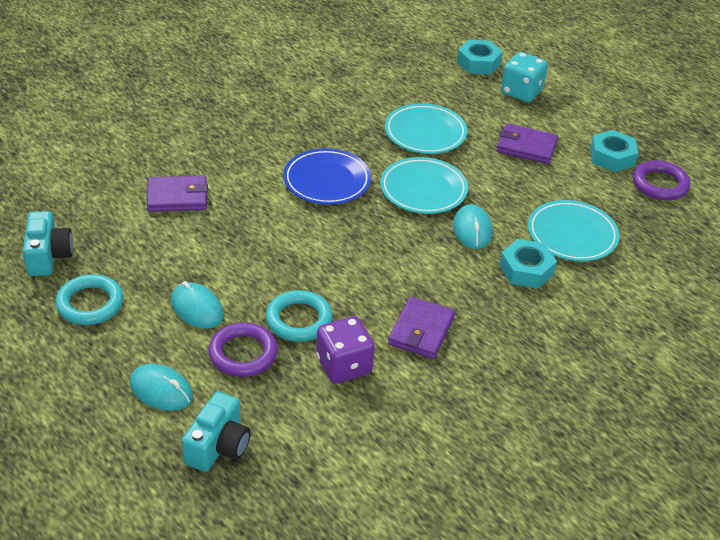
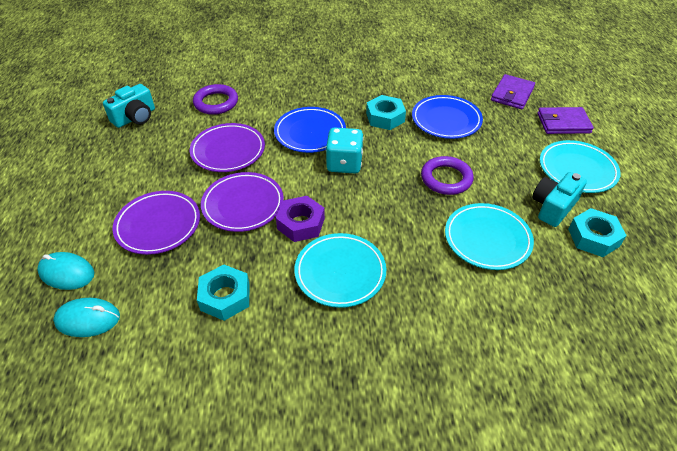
blue plate: 1 -> 2
purple dice: 1 -> 0
purple nut: 0 -> 1
purple plate: 0 -> 3
purple wallet: 3 -> 2
turquoise mouse: 3 -> 2
turquoise ring: 2 -> 0

